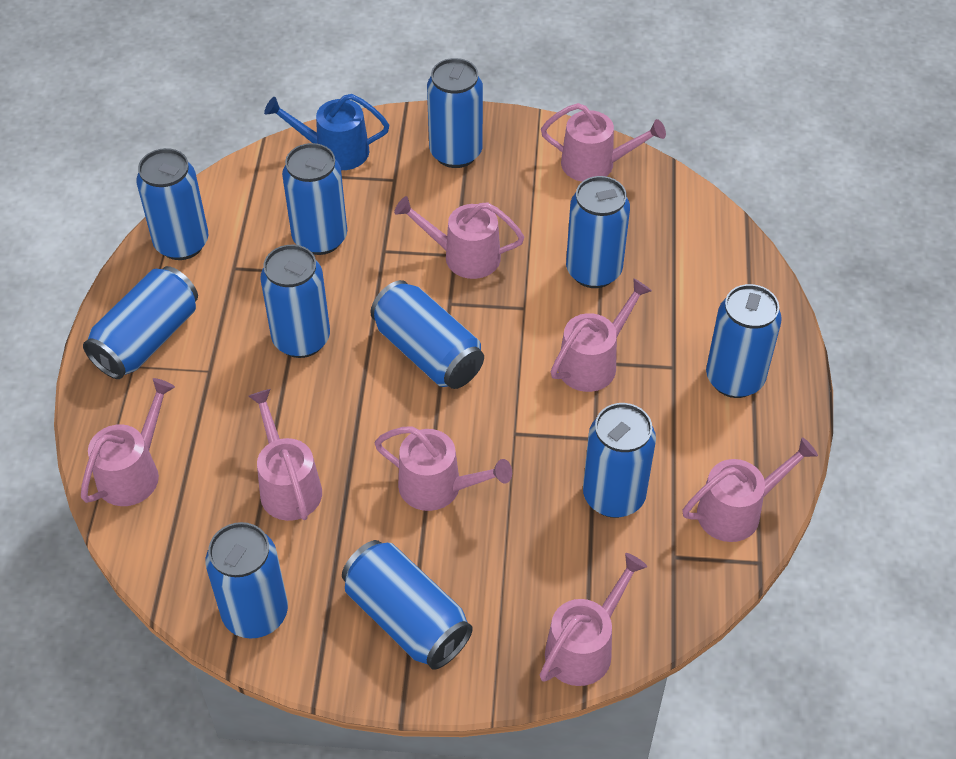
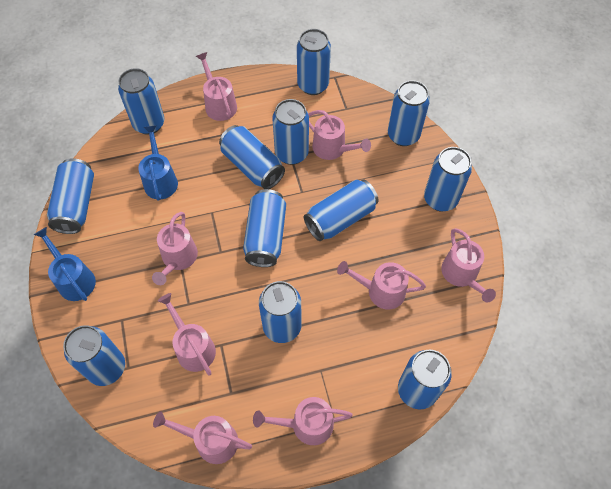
blue can: 11 -> 12
blue watering can: 1 -> 2

